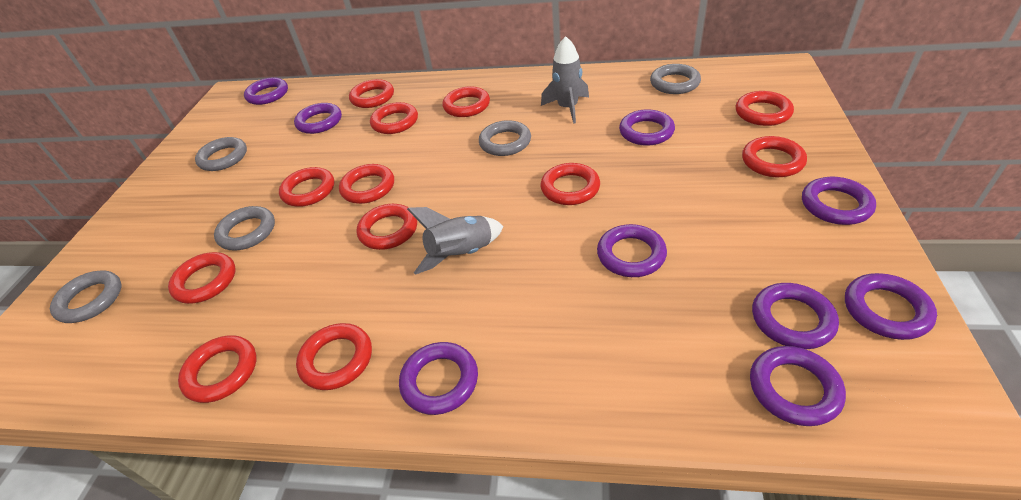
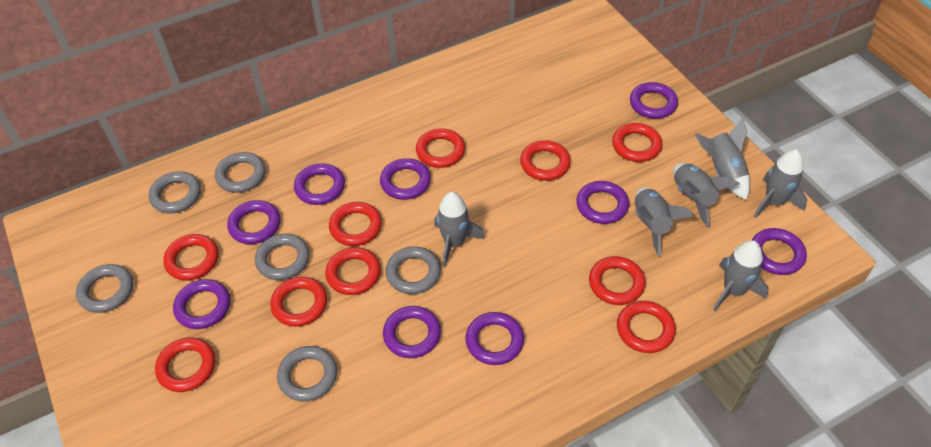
grey ring: 5 -> 6
grey rocket: 2 -> 6
red ring: 12 -> 10

